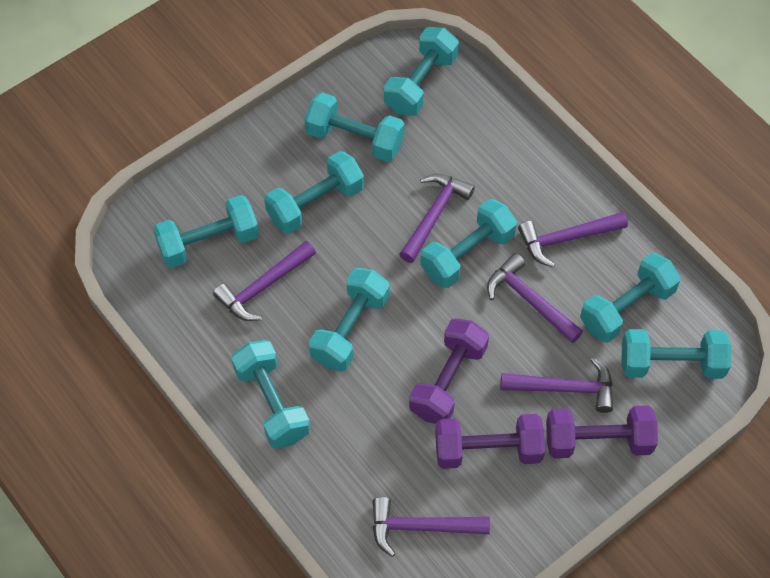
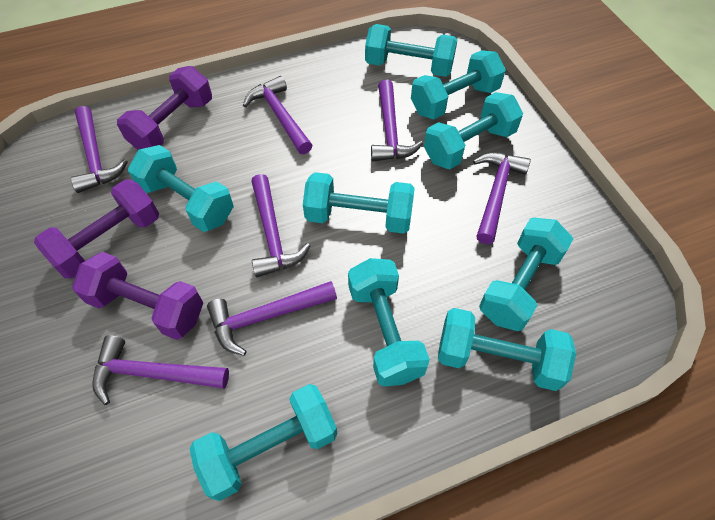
purple hammer: 6 -> 7

